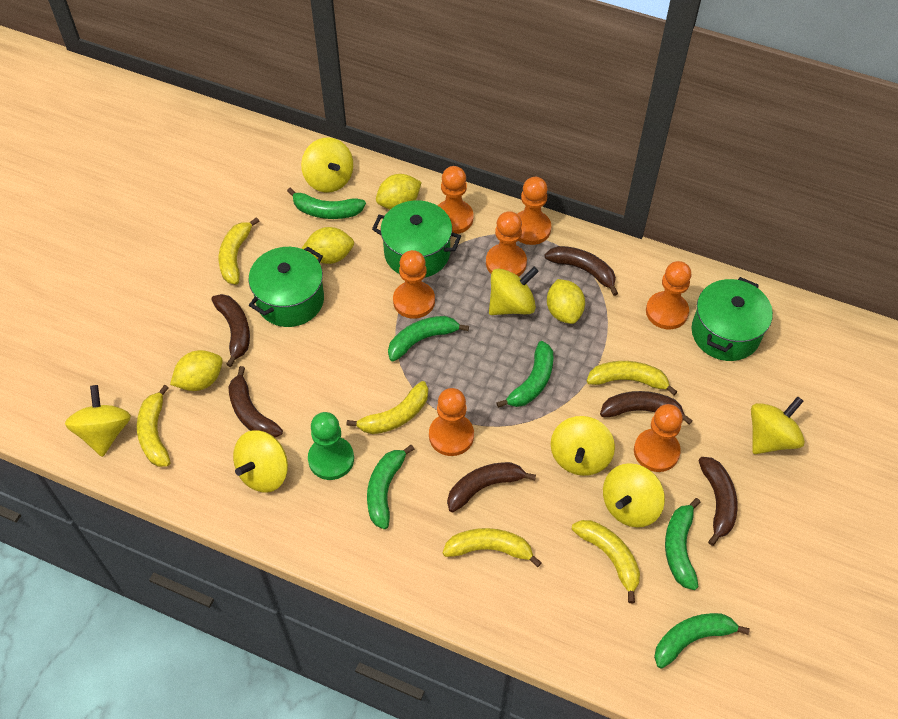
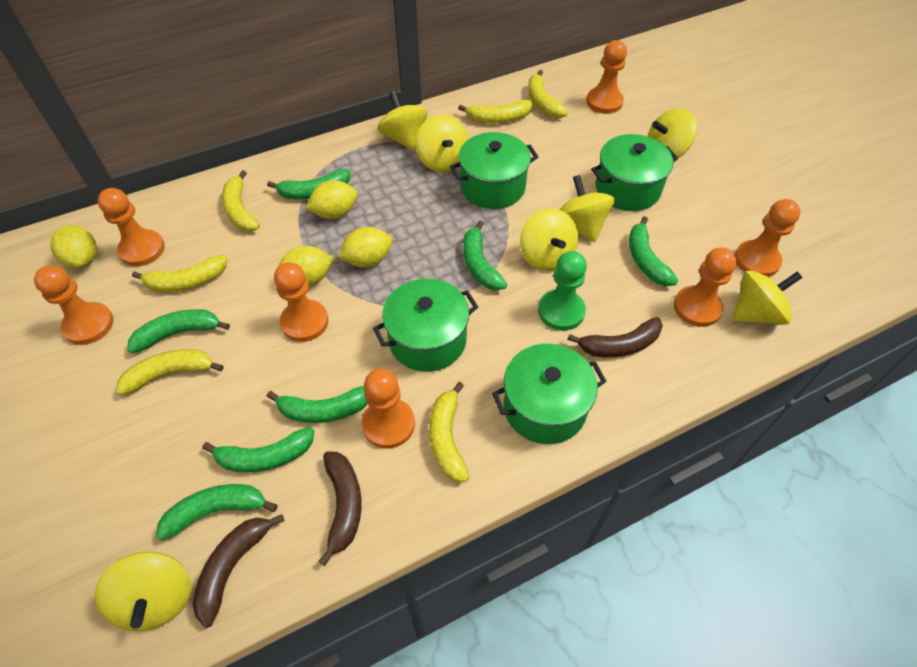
brown banana: 6 -> 3
green banana: 6 -> 7
green pot: 3 -> 4

